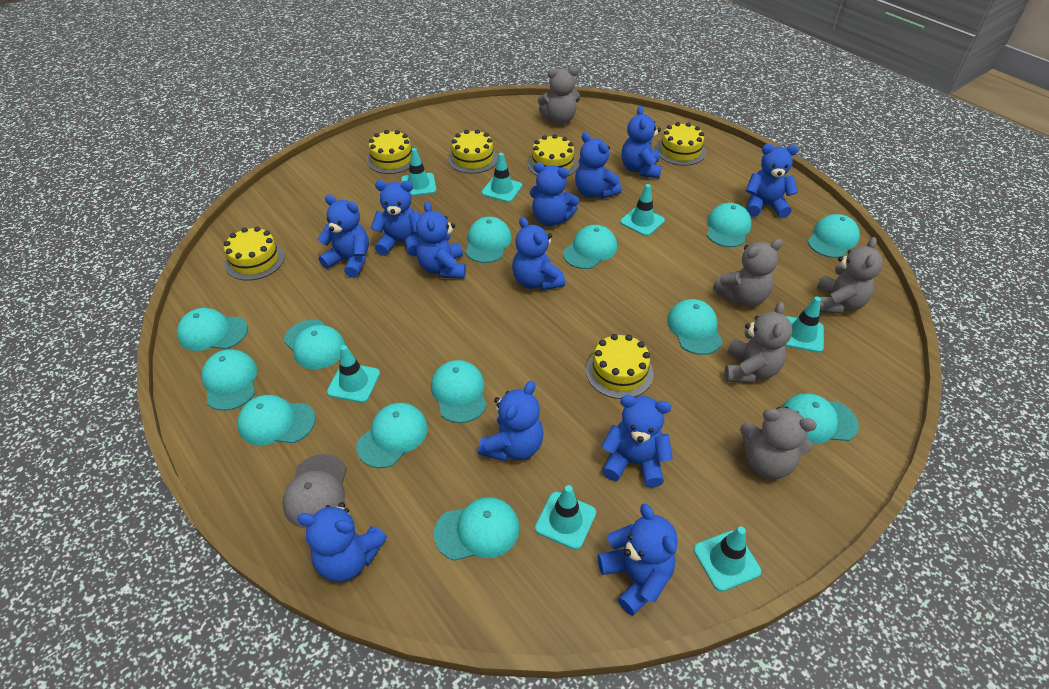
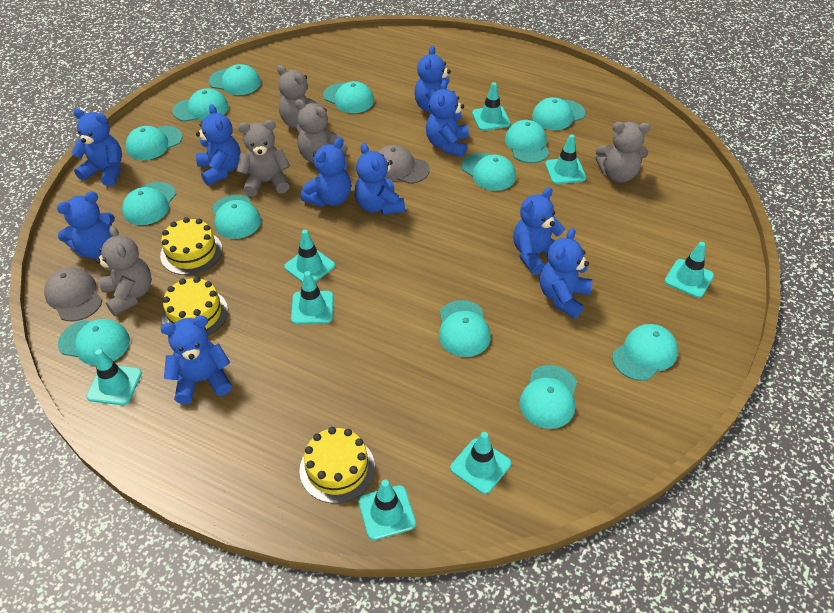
blue teddy bear: 12 -> 10
grey cap: 1 -> 2
turquoise traffic cone: 7 -> 8
yellow cake: 6 -> 3

